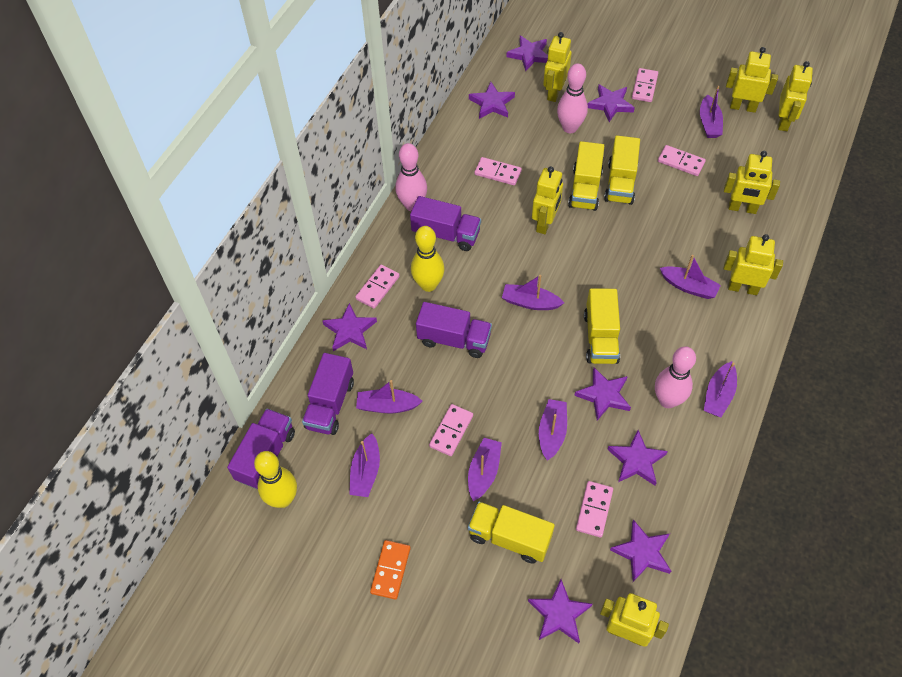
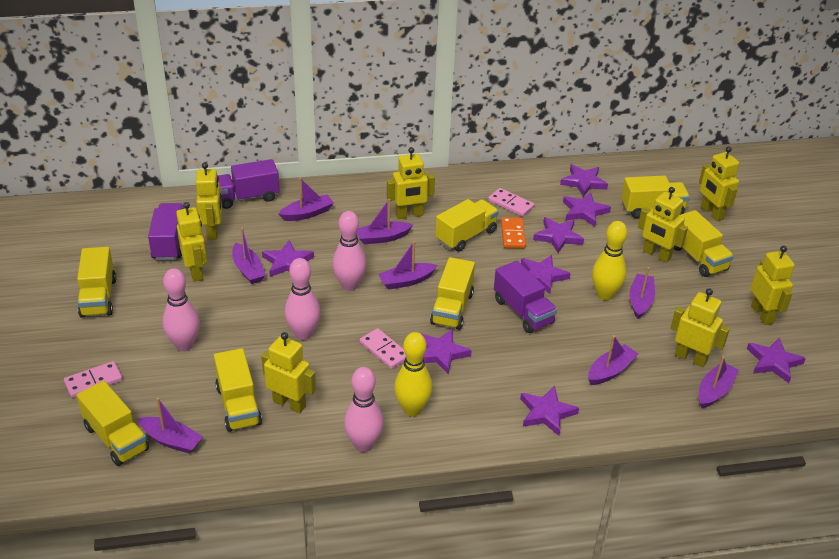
pink bowling pin: 3 -> 4
pink domino: 6 -> 3
purple truck: 4 -> 3
yellow robot: 7 -> 8
yellow truck: 4 -> 7

